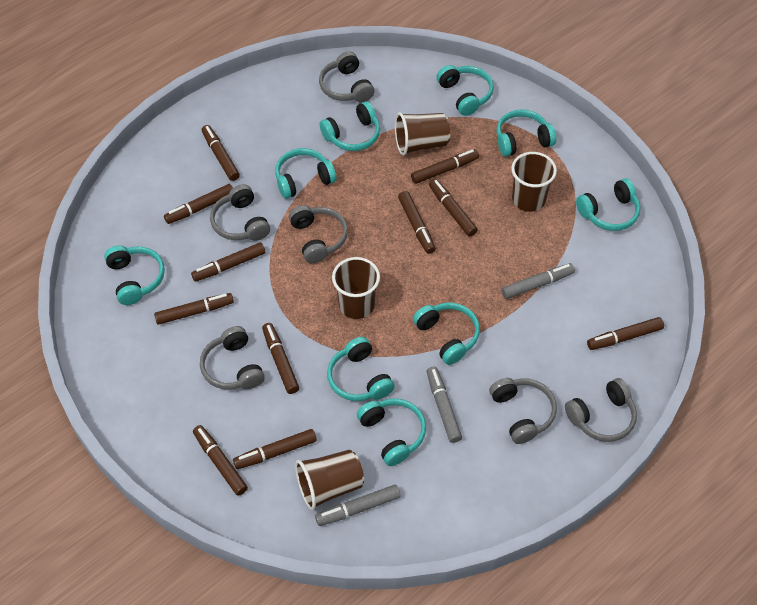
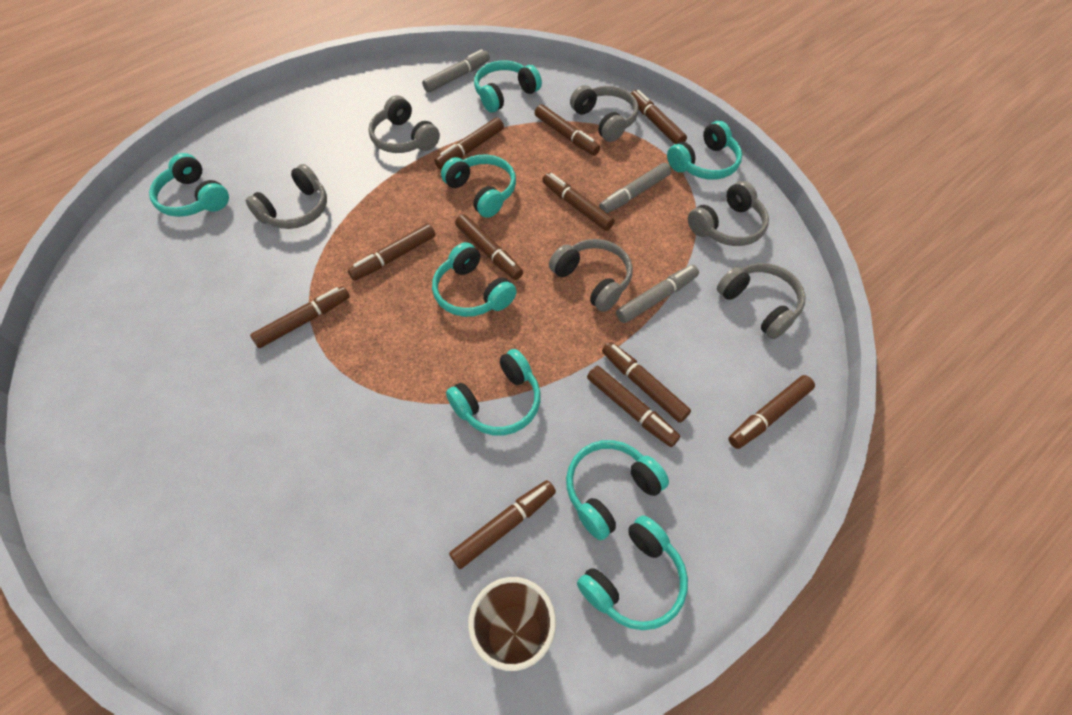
brown cup: 4 -> 1
turquoise headphones: 9 -> 8

